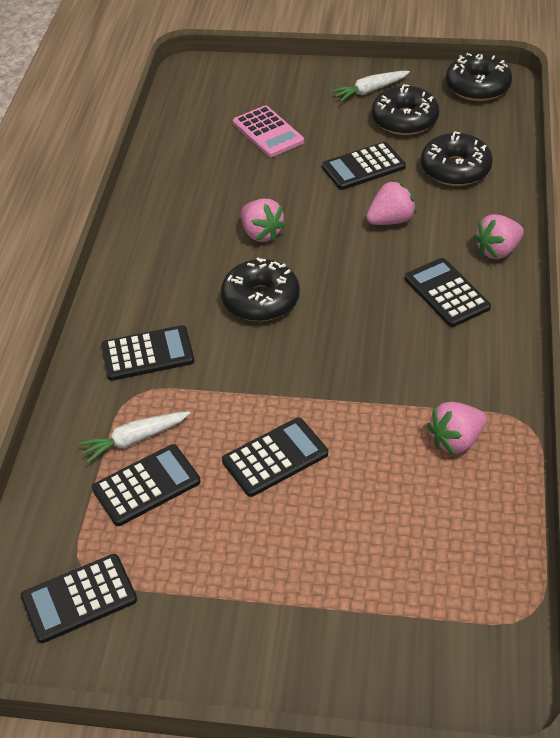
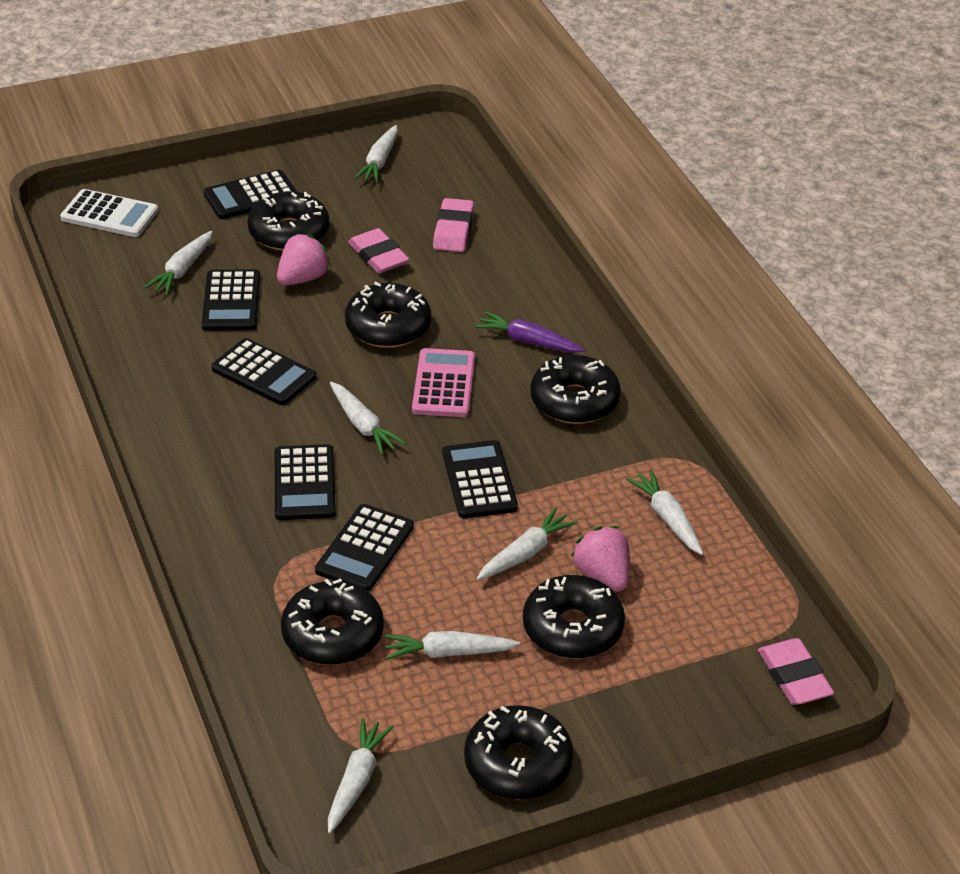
black donut: 4 -> 6
pink eraser: 0 -> 3
pink strawberry: 4 -> 2
purple carrot: 0 -> 1
white calculator: 0 -> 1
white carrot: 2 -> 7

